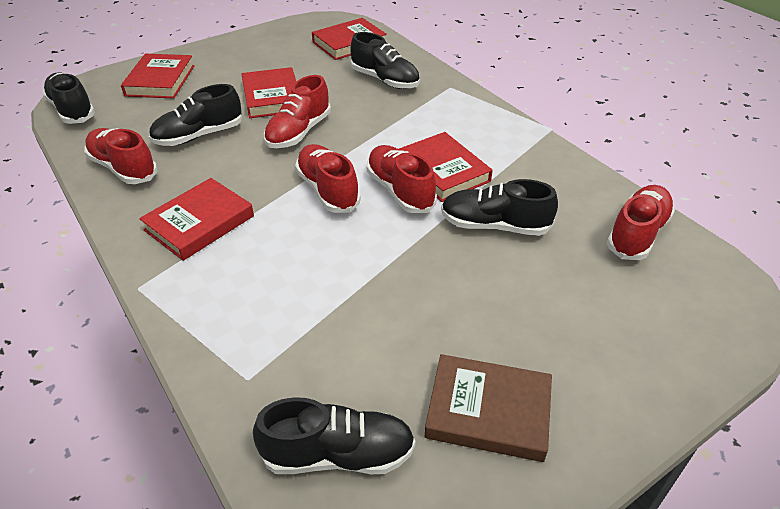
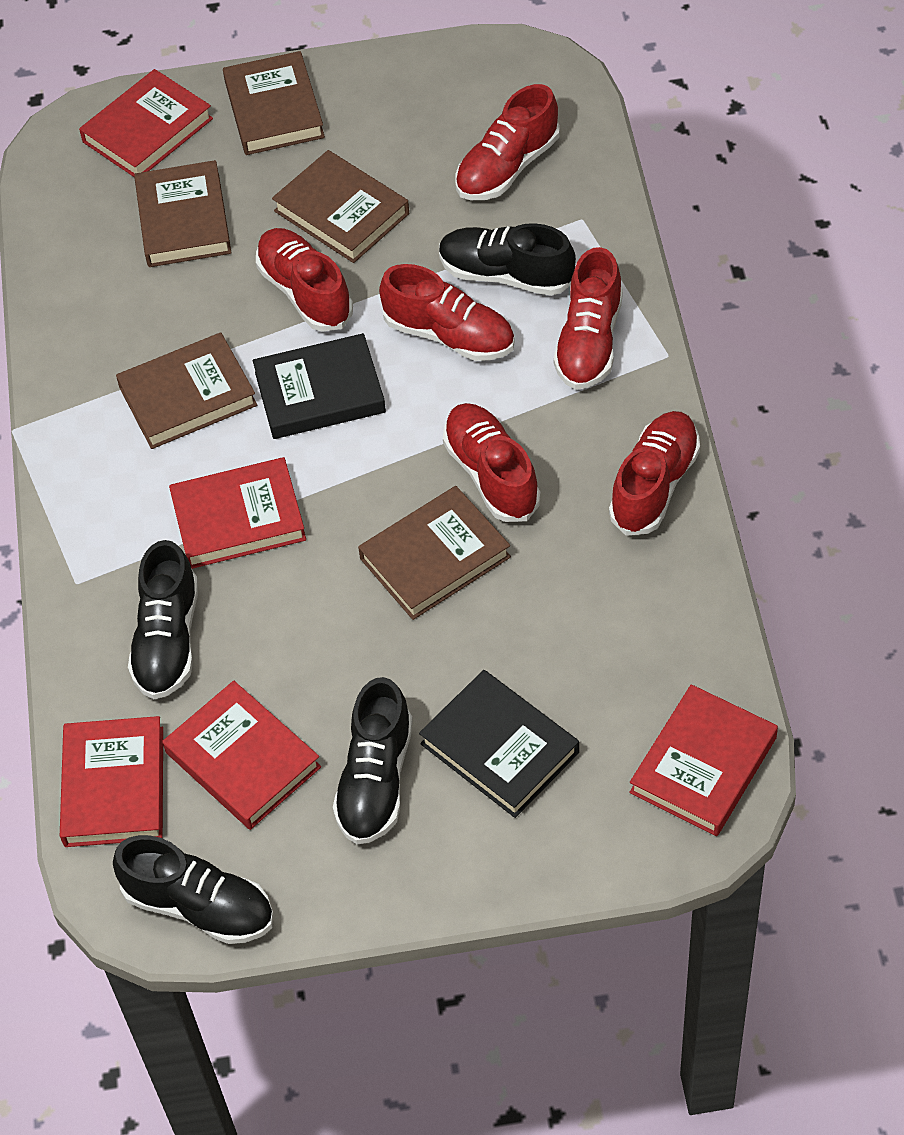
black book: 0 -> 2
black shoe: 5 -> 4
brown book: 1 -> 5
red shoe: 5 -> 6

